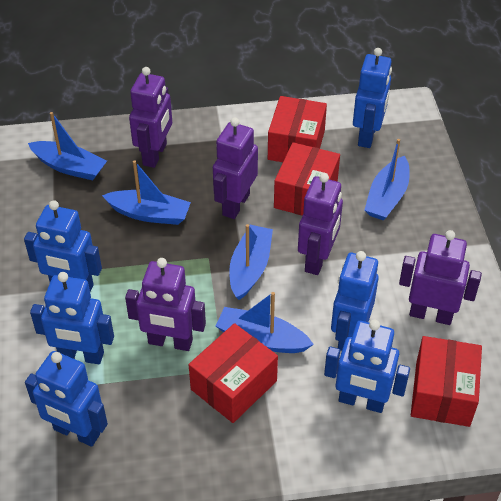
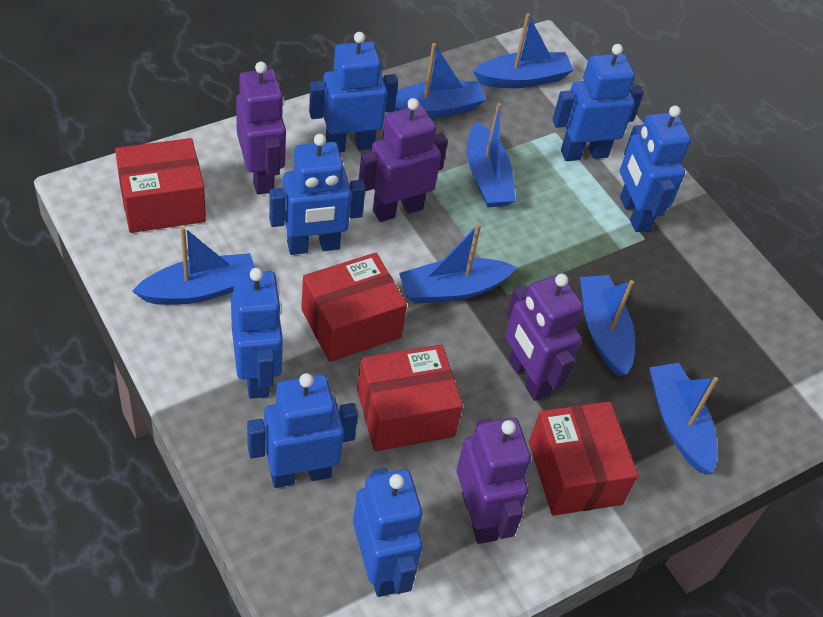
blue boat: 5 -> 7
blue robot: 6 -> 7
purple robot: 5 -> 4

